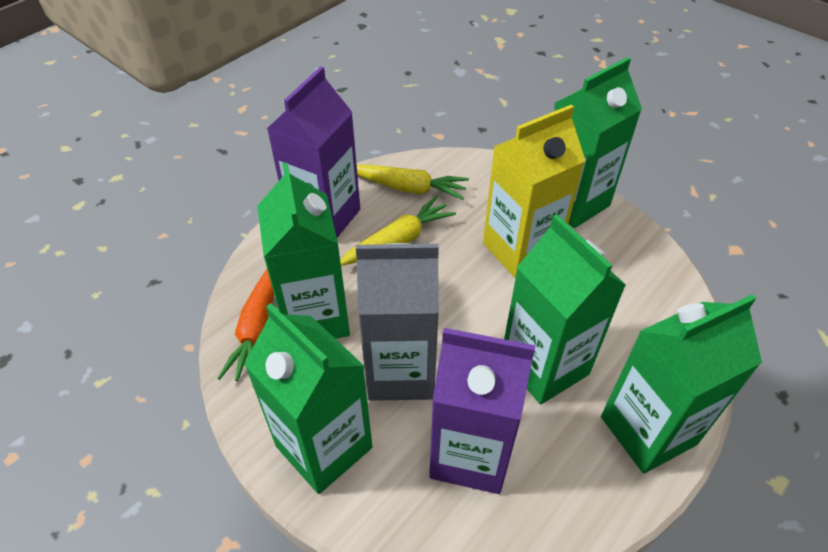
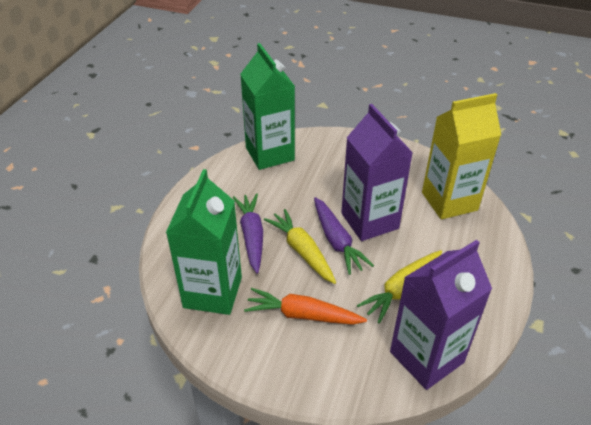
green carton: 5 -> 2
grey carton: 1 -> 0
purple carrot: 0 -> 2

